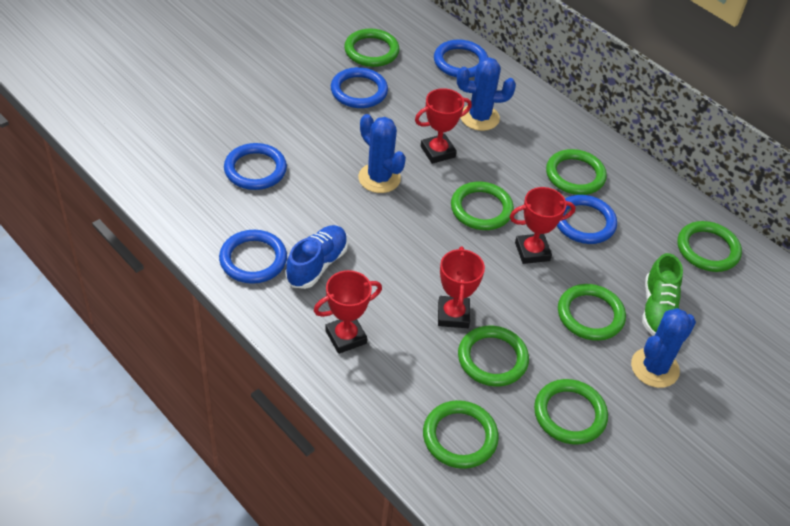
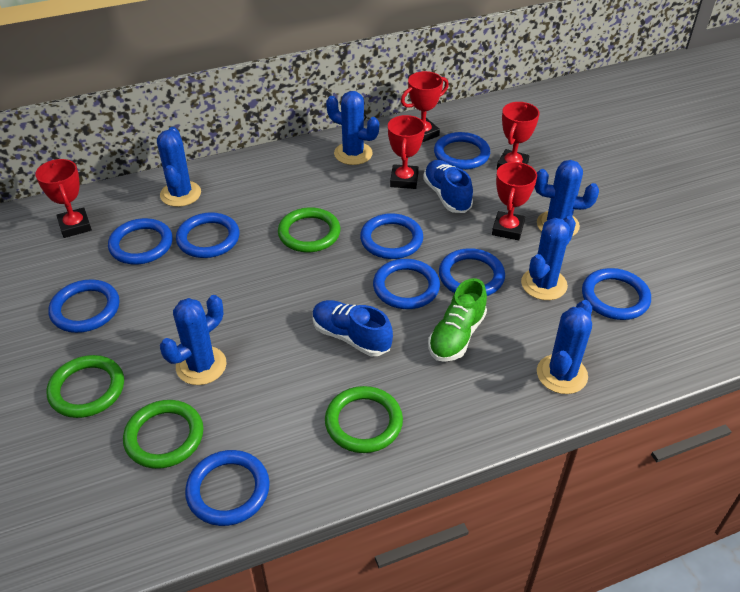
blue cactus: 3 -> 6
blue ring: 5 -> 9
blue shoe: 1 -> 2
green ring: 8 -> 4
red trophy: 4 -> 5

